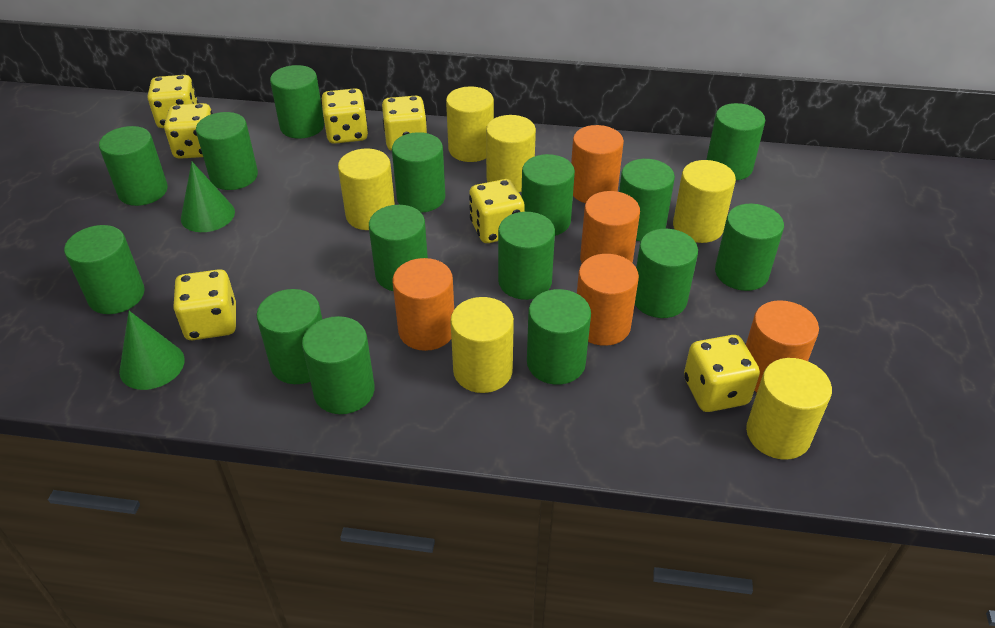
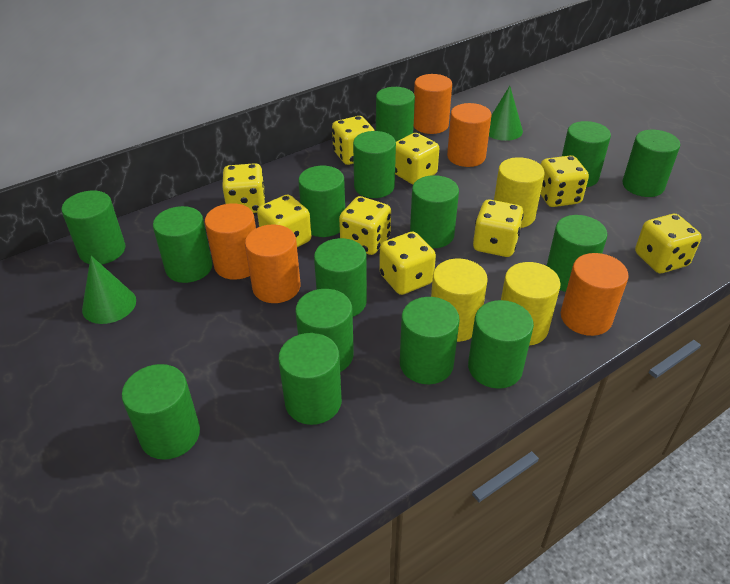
yellow cylinder: 6 -> 3
yellow dice: 7 -> 9

